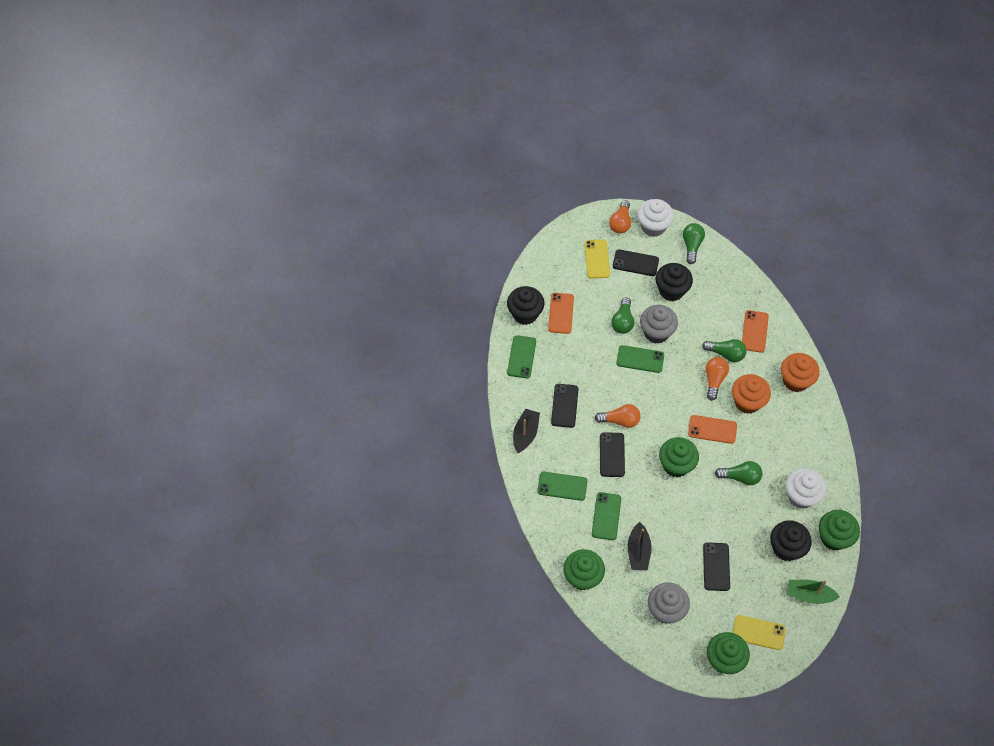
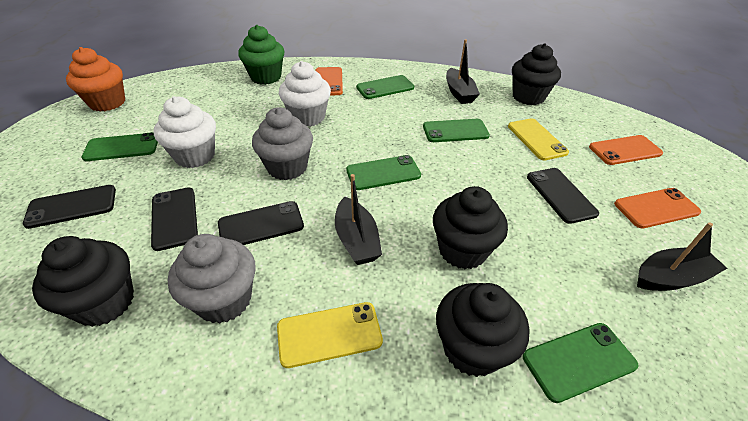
black boat: 2 -> 3
black cupcake: 3 -> 4
green boat: 1 -> 0
green cupcake: 4 -> 1
green light bulb: 4 -> 0
green phone: 4 -> 5
orange cupcake: 2 -> 1
orange light bulb: 3 -> 0

